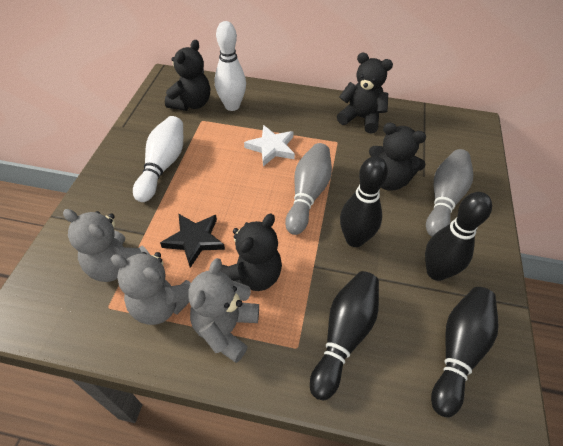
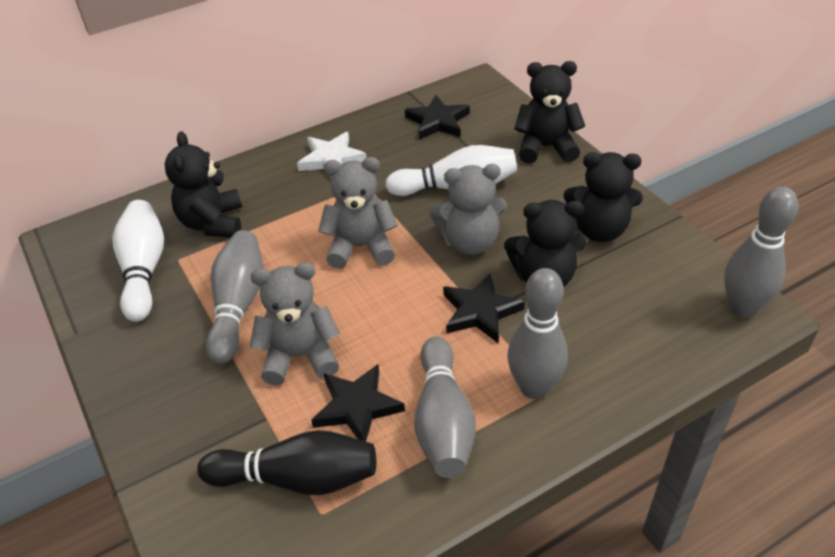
black bowling pin: 4 -> 1
black star: 1 -> 3
grey bowling pin: 2 -> 4

